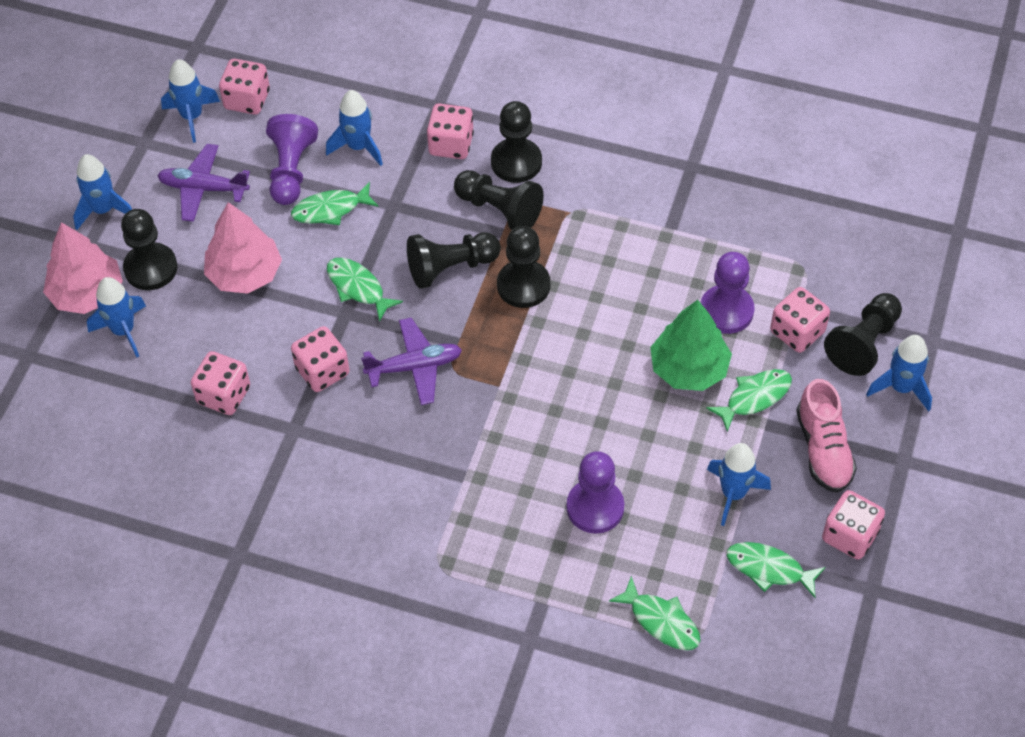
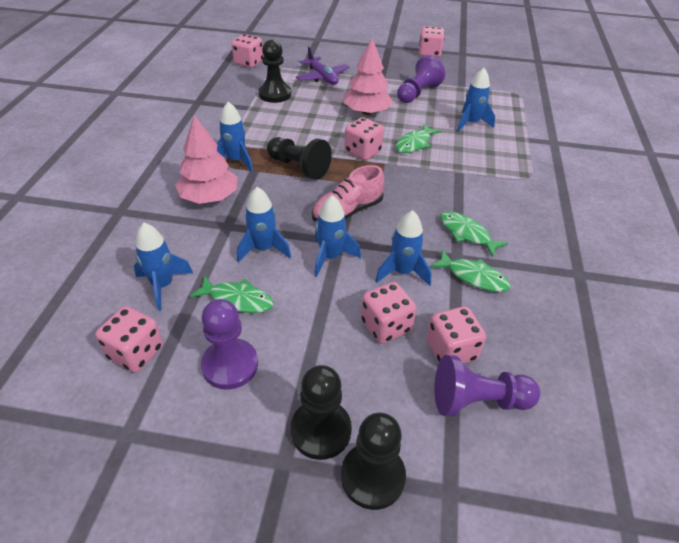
black pawn: 6 -> 4
green fish: 5 -> 4
green tree: 1 -> 0
purple plane: 2 -> 1

